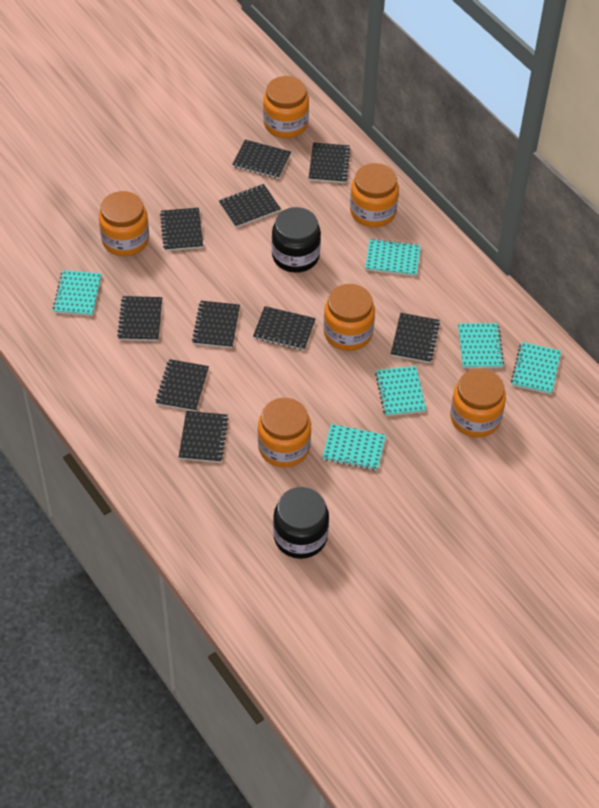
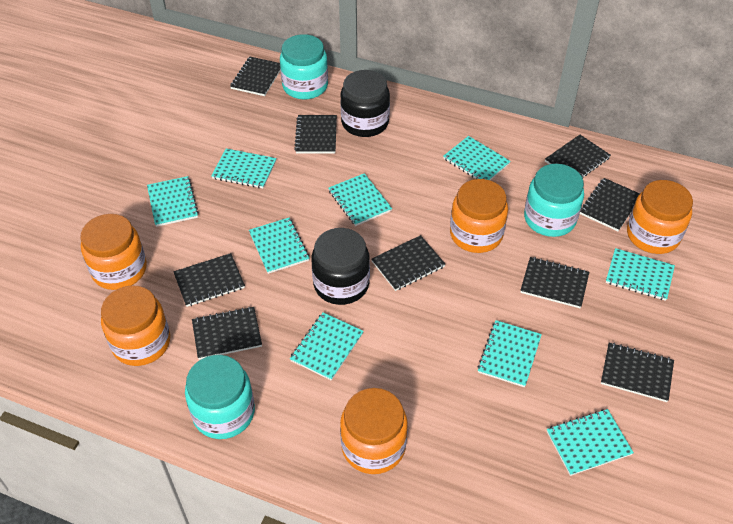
black notebook: 10 -> 9
orange jar: 6 -> 5
turquoise jar: 0 -> 3
turquoise notebook: 6 -> 9

